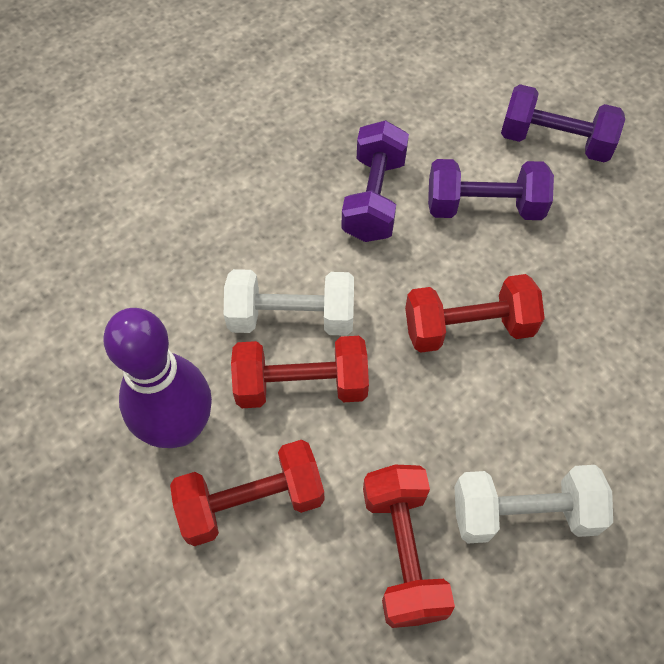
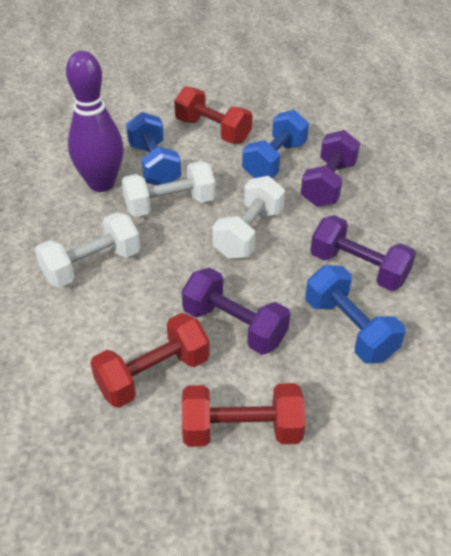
blue dumbbell: 0 -> 3
red dumbbell: 4 -> 3
white dumbbell: 2 -> 3

